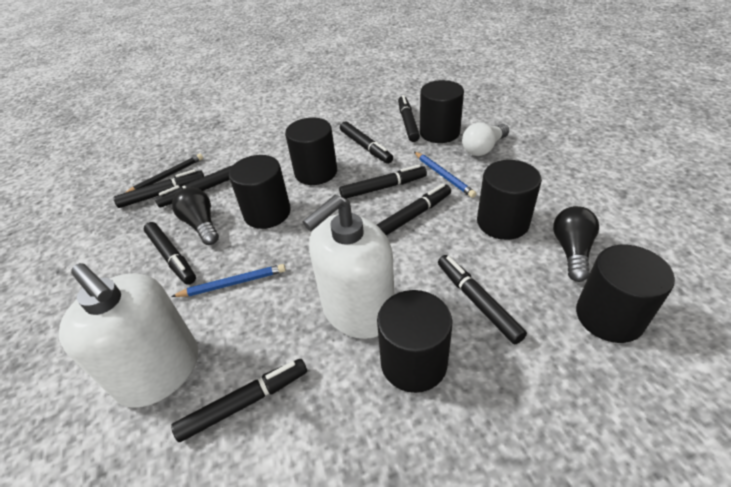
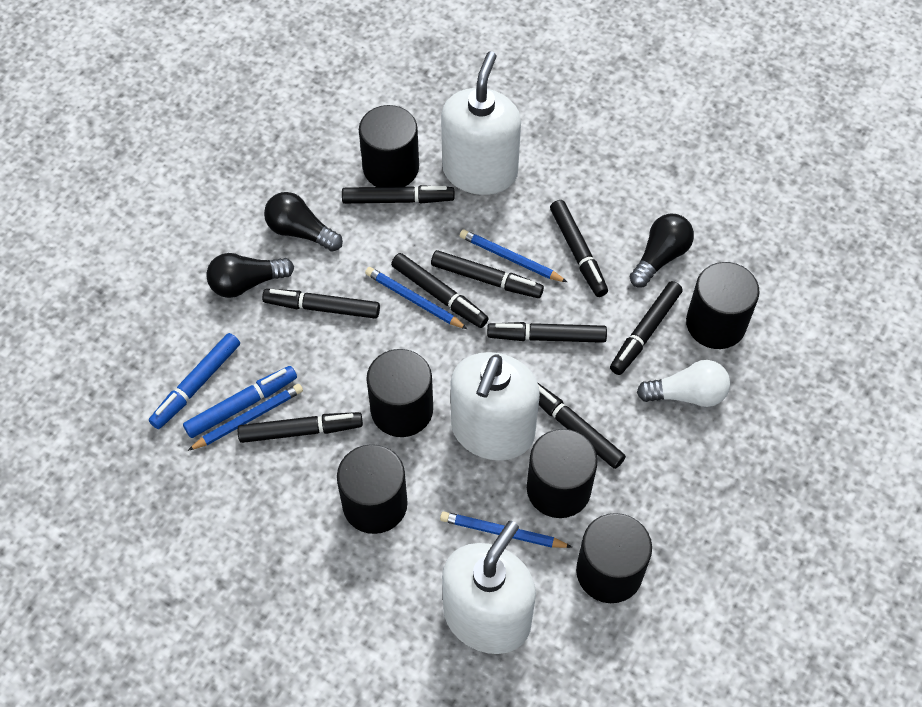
black light bulb: 2 -> 3
black pencil: 1 -> 0
blue marker: 0 -> 2
blue pencil: 2 -> 4
white soap dispenser: 2 -> 3

